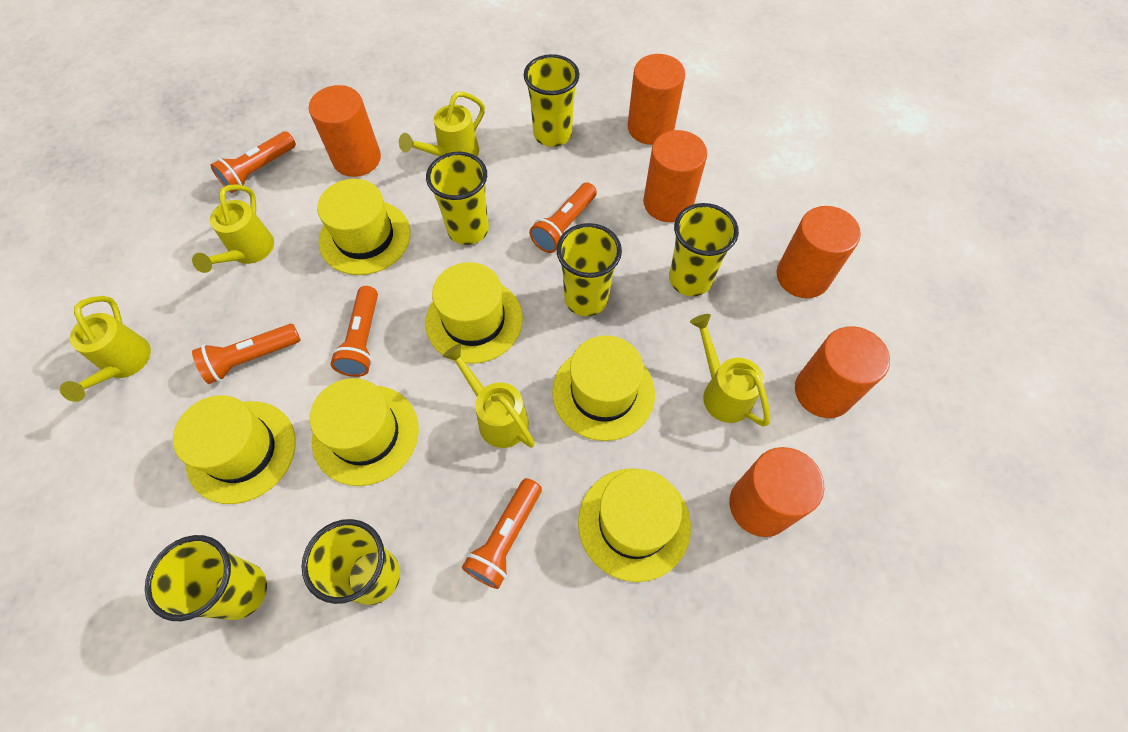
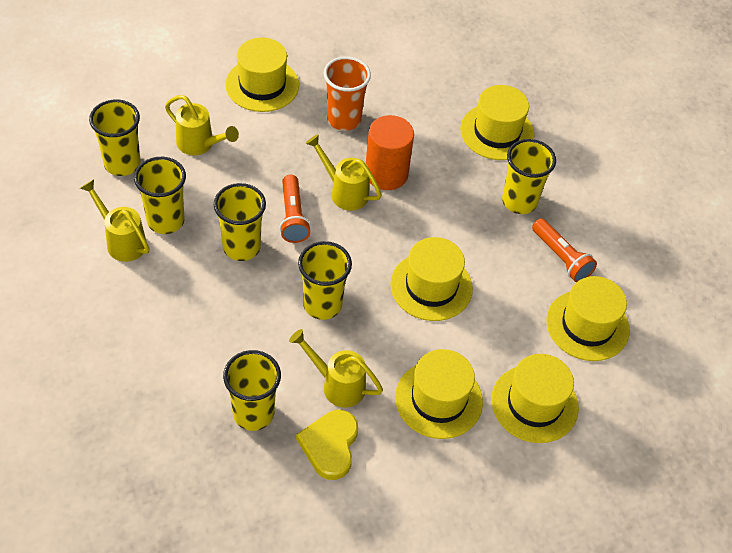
orange cup: 0 -> 1
orange cylinder: 6 -> 1
orange flashlight: 5 -> 2
yellow heart: 0 -> 1
yellow watering can: 5 -> 4

